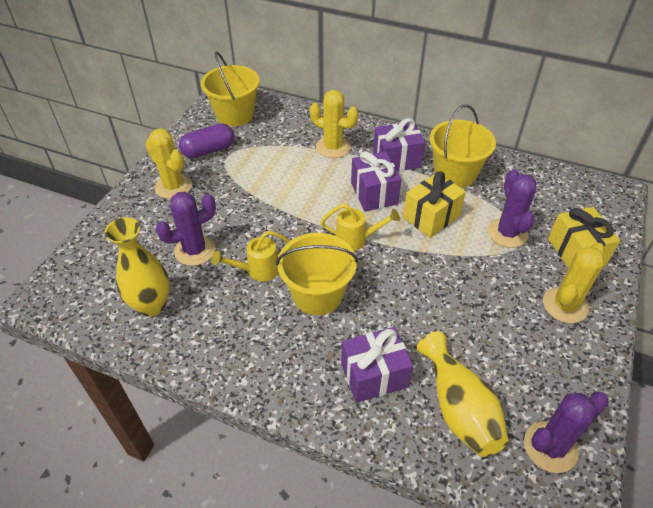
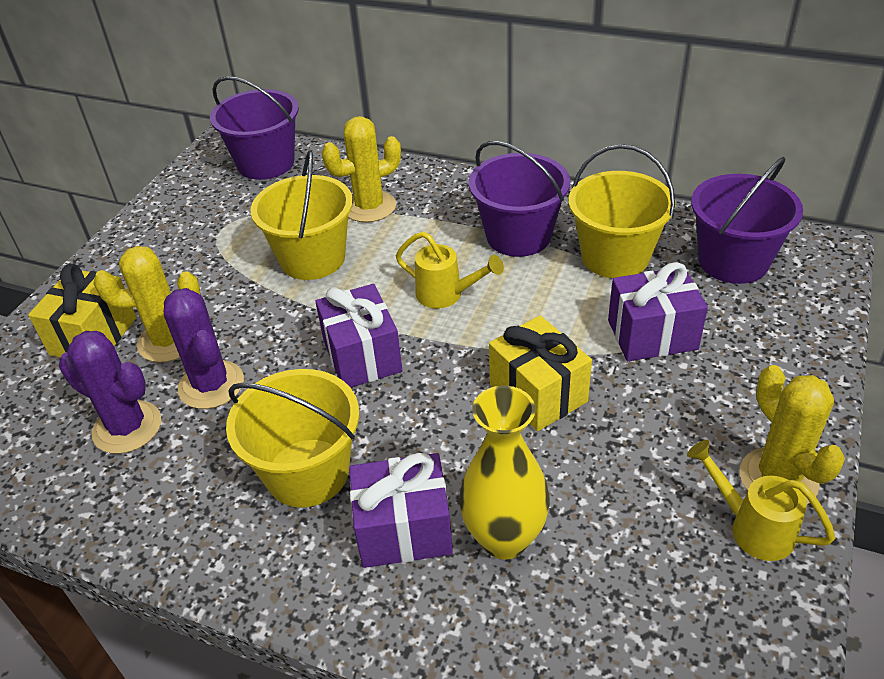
purple bucket: 0 -> 3
purple cactus: 3 -> 2
purple capsule: 1 -> 0
yellow vase: 2 -> 1

